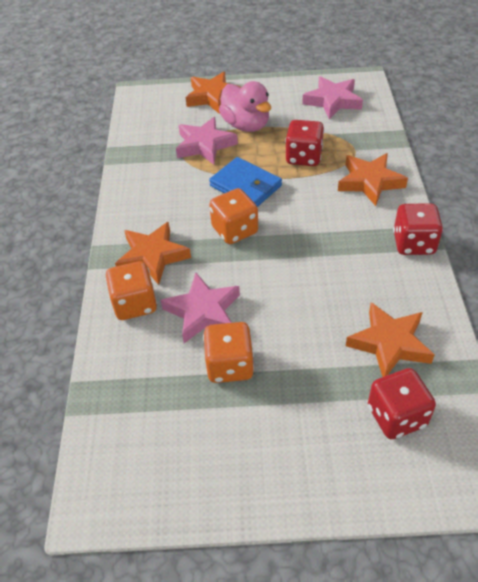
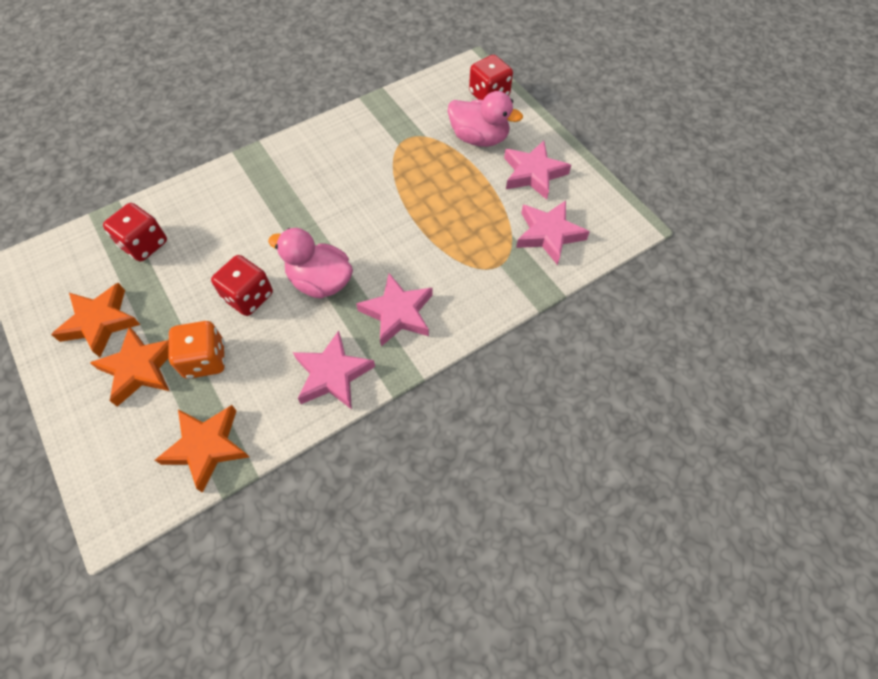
blue wallet: 1 -> 0
orange dice: 3 -> 1
orange star: 4 -> 3
pink duck: 1 -> 2
pink star: 3 -> 4

